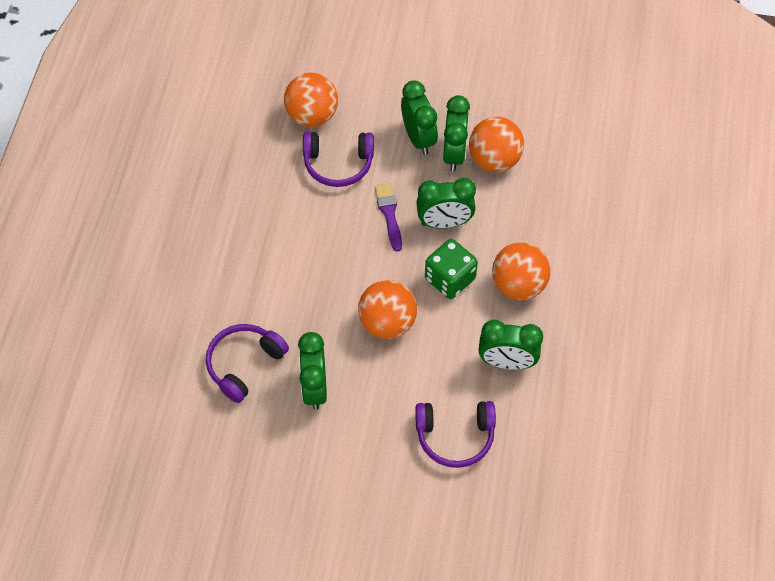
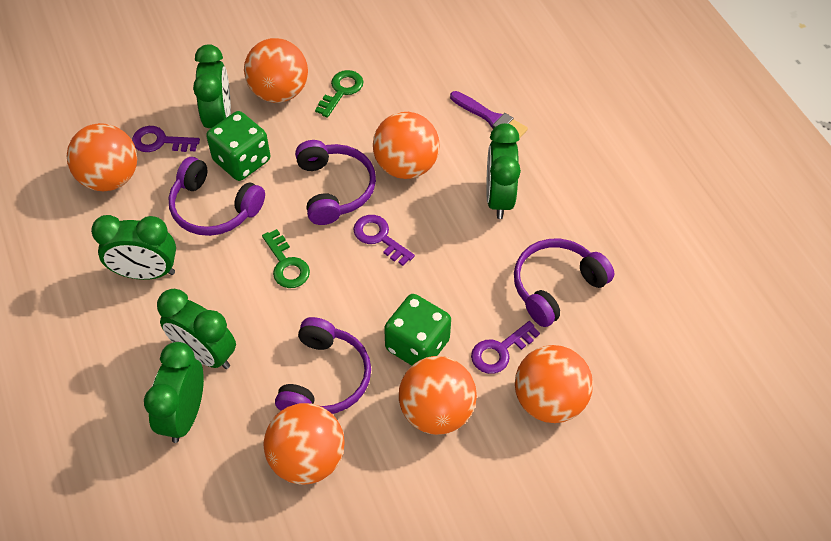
green dice: 1 -> 2
green key: 0 -> 2
orange ball: 4 -> 6
purple headphones: 3 -> 4
purple key: 0 -> 3

